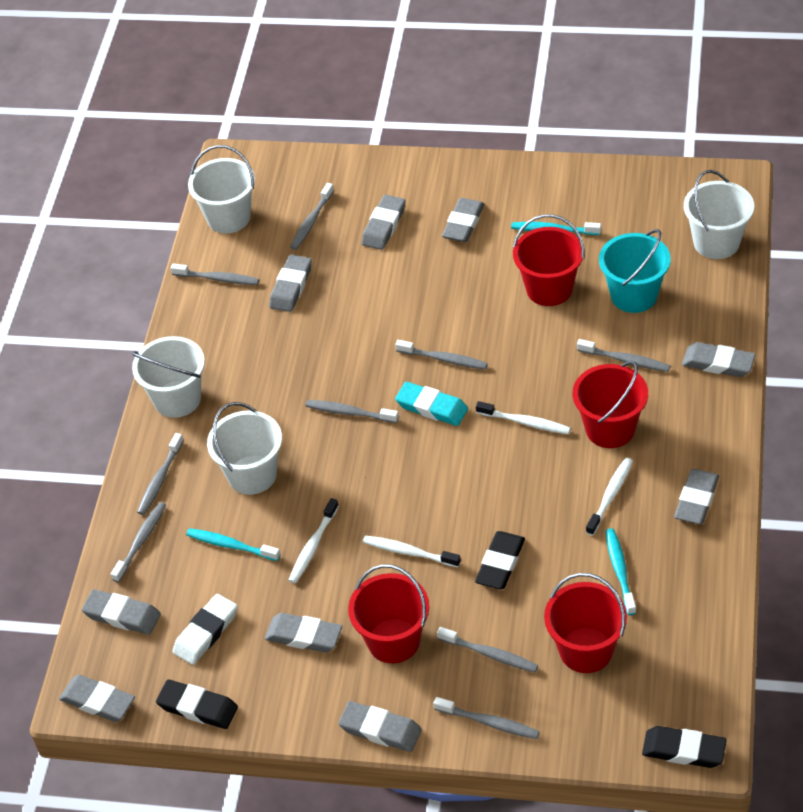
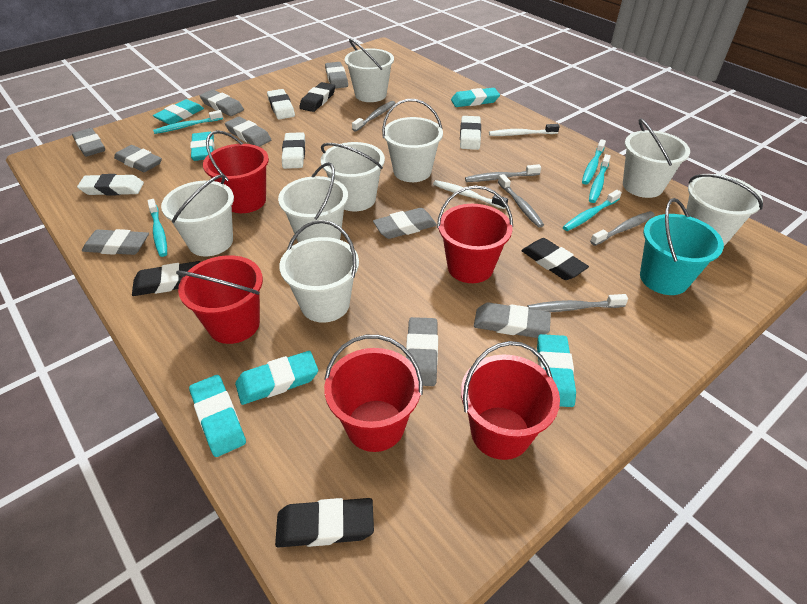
black eraser: 3 -> 4
grey toothbrush: 9 -> 5
red bucket: 4 -> 5
turquoise eraser: 1 -> 6
turquoise toothbrush: 3 -> 5
white bucket: 4 -> 8
white eraser: 1 -> 4
white toothbrush: 4 -> 2

